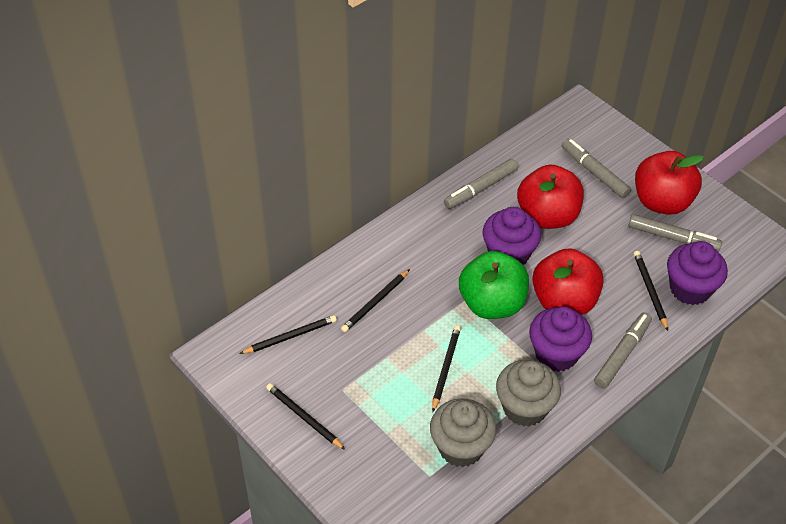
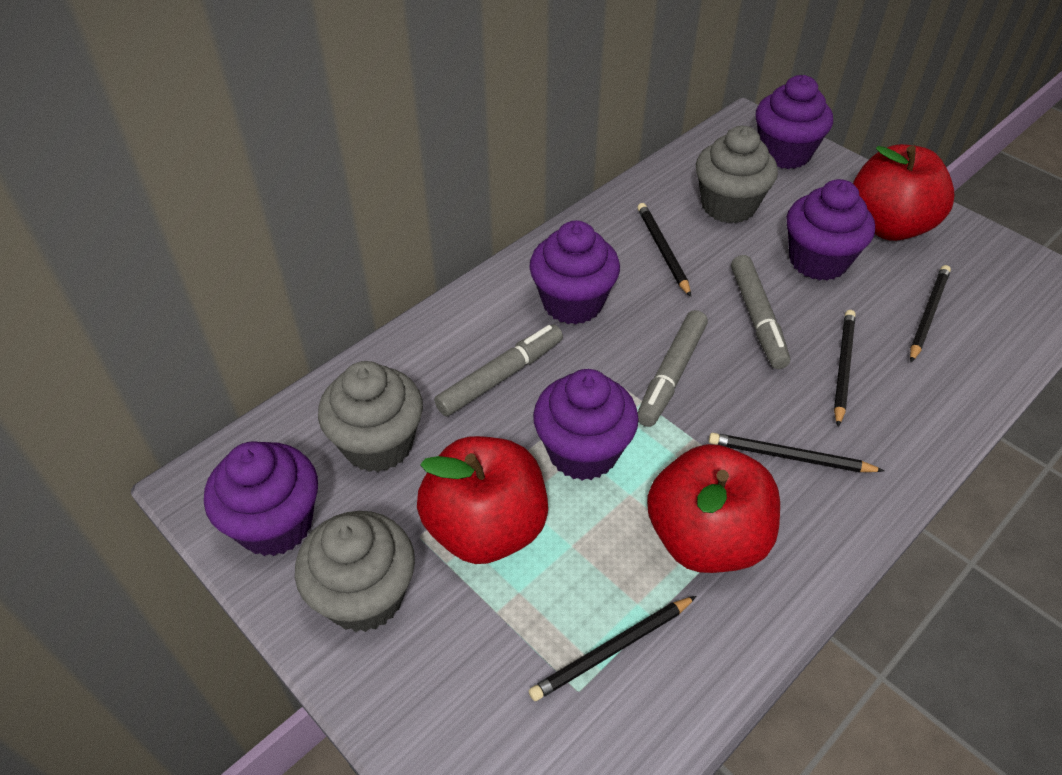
green apple: 1 -> 0
grey cupcake: 2 -> 3
grey marker: 4 -> 3
purple cupcake: 3 -> 5

